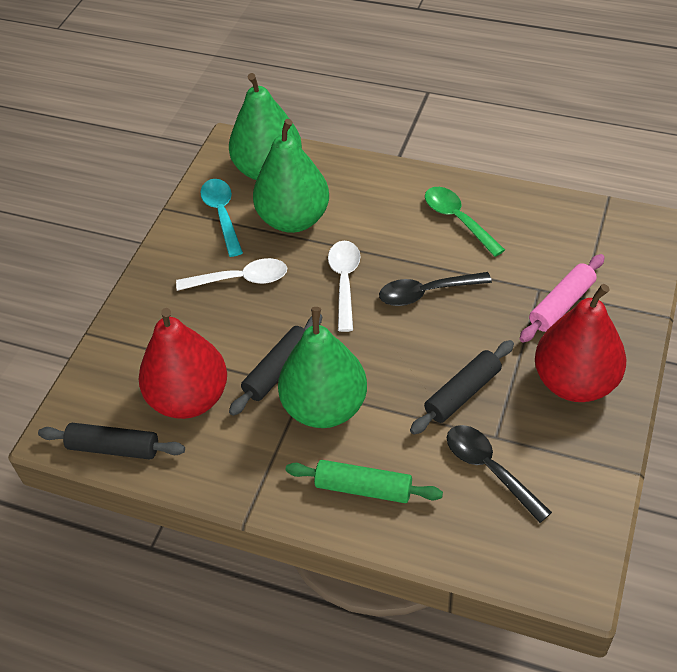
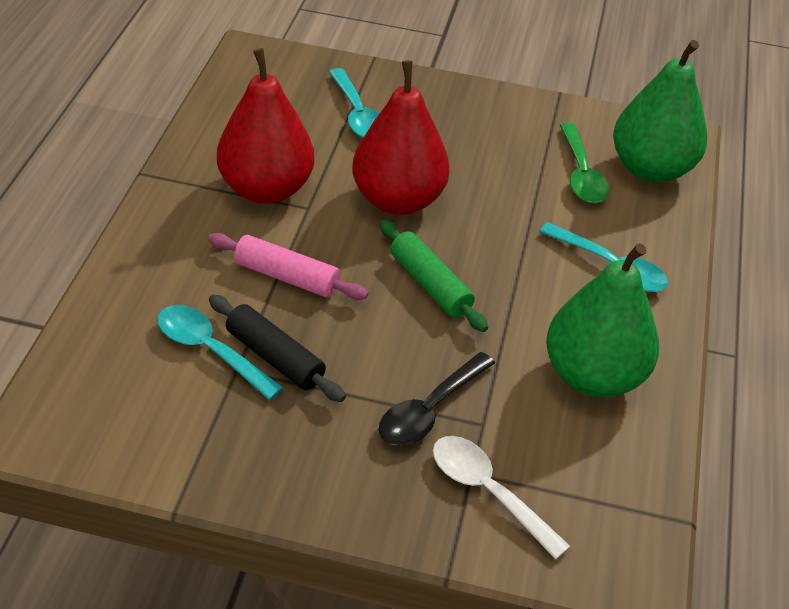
black rolling pin: 3 -> 1
black spoon: 2 -> 1
green pear: 3 -> 2
turquoise spoon: 1 -> 3
white spoon: 2 -> 1

